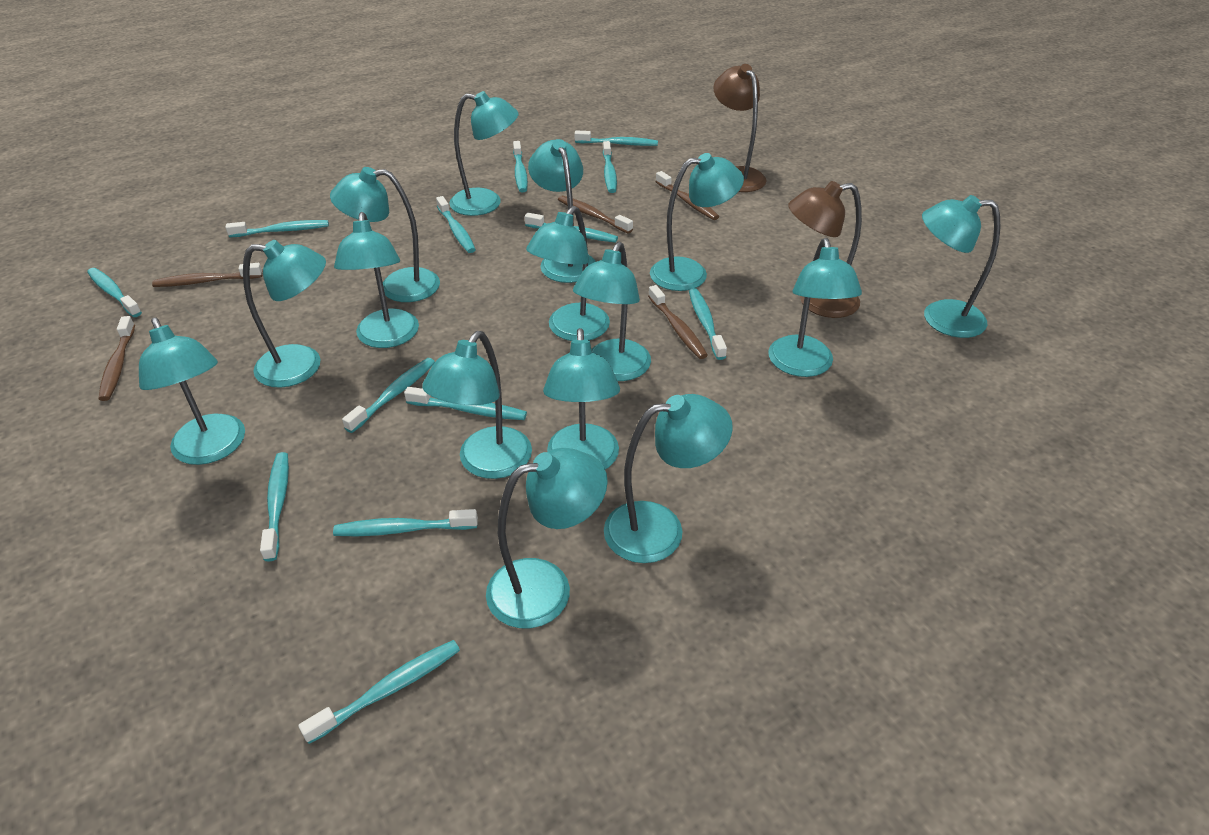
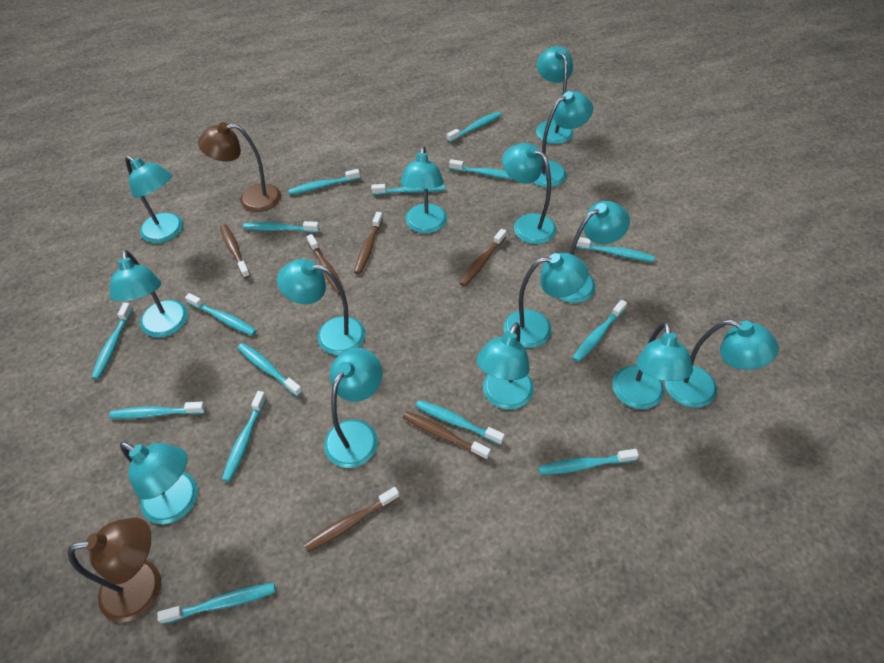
brown toothbrush: 5 -> 6
turquoise lamp: 15 -> 14
turquoise toothbrush: 13 -> 15

